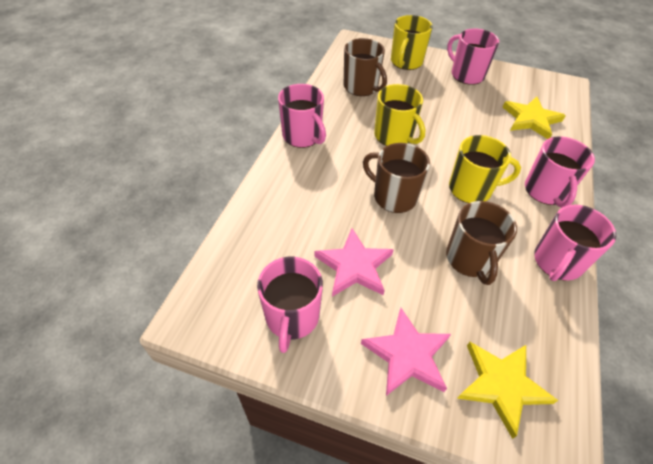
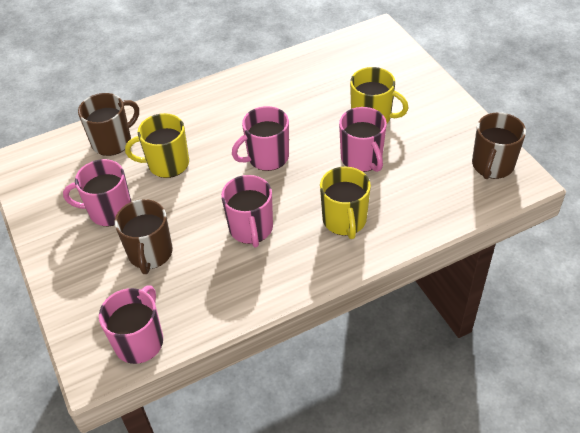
pink star: 2 -> 0
yellow star: 2 -> 0

